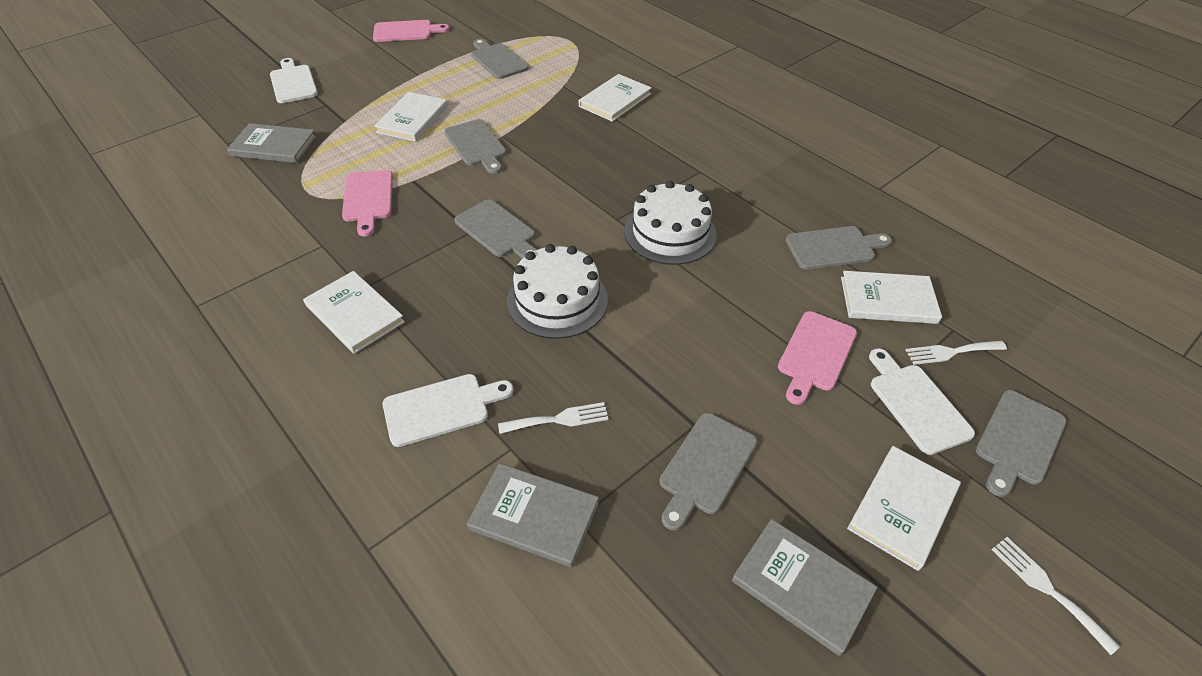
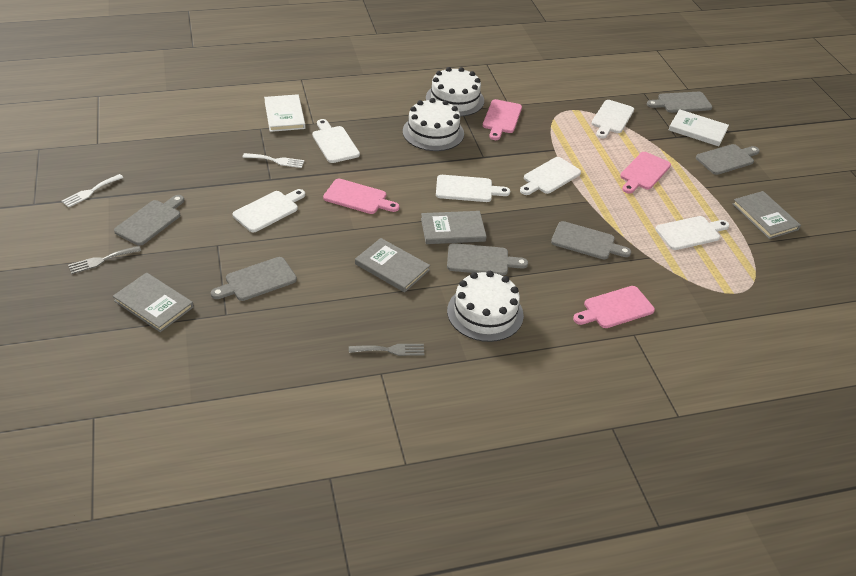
grey book: 3 -> 4
grey fork: 0 -> 2
pink cutting board: 3 -> 4
white book: 5 -> 2
white cake: 2 -> 3
white cutting board: 3 -> 6
white fork: 3 -> 2

